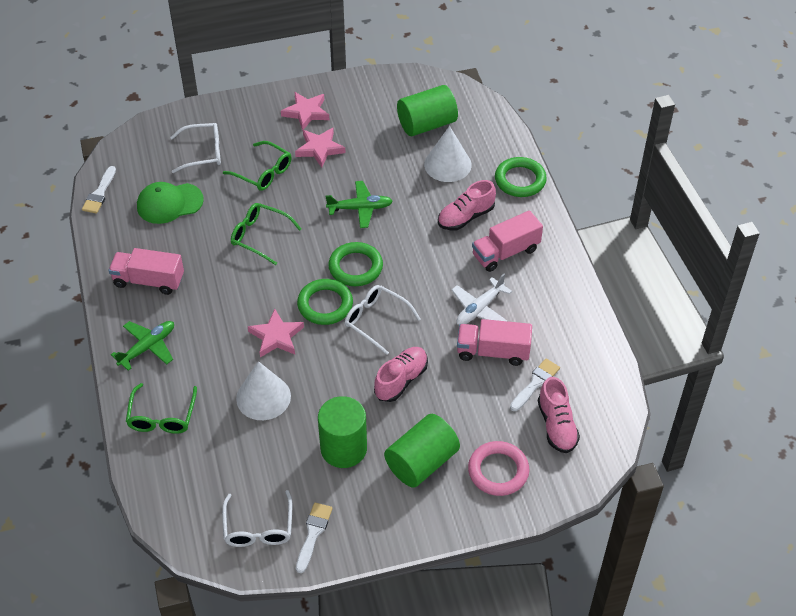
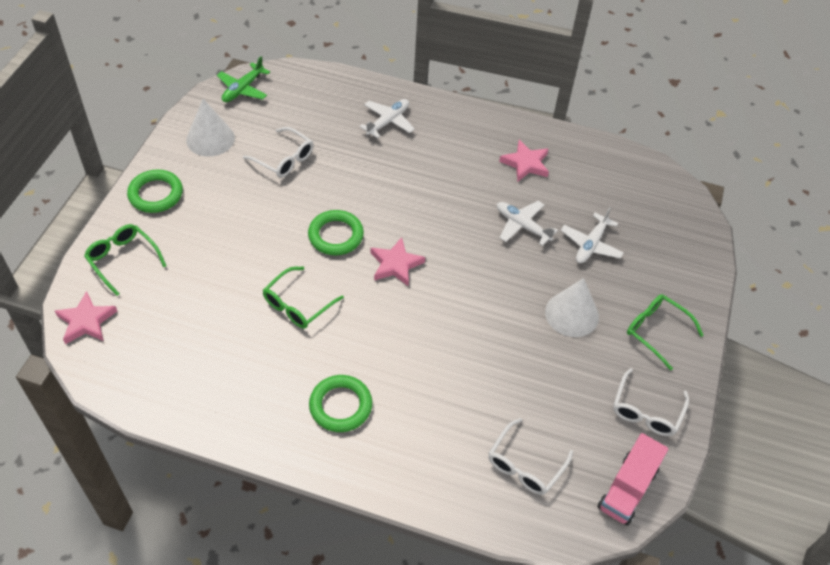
green cap: 1 -> 0
green cylinder: 3 -> 0
green plane: 2 -> 1
pink ring: 1 -> 0
pink shoe: 3 -> 0
pink truck: 3 -> 1
white brush: 3 -> 0
white plane: 1 -> 3

